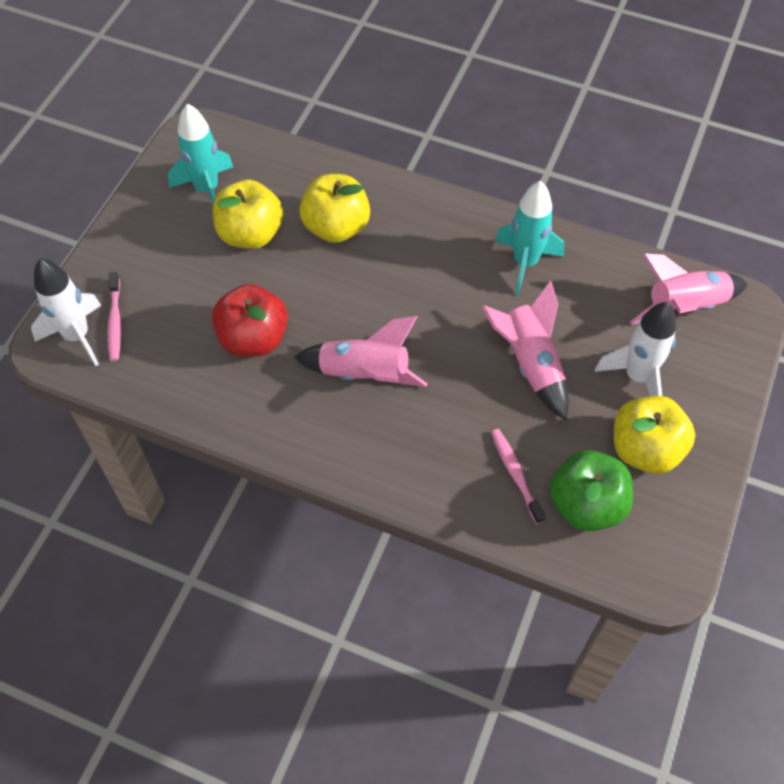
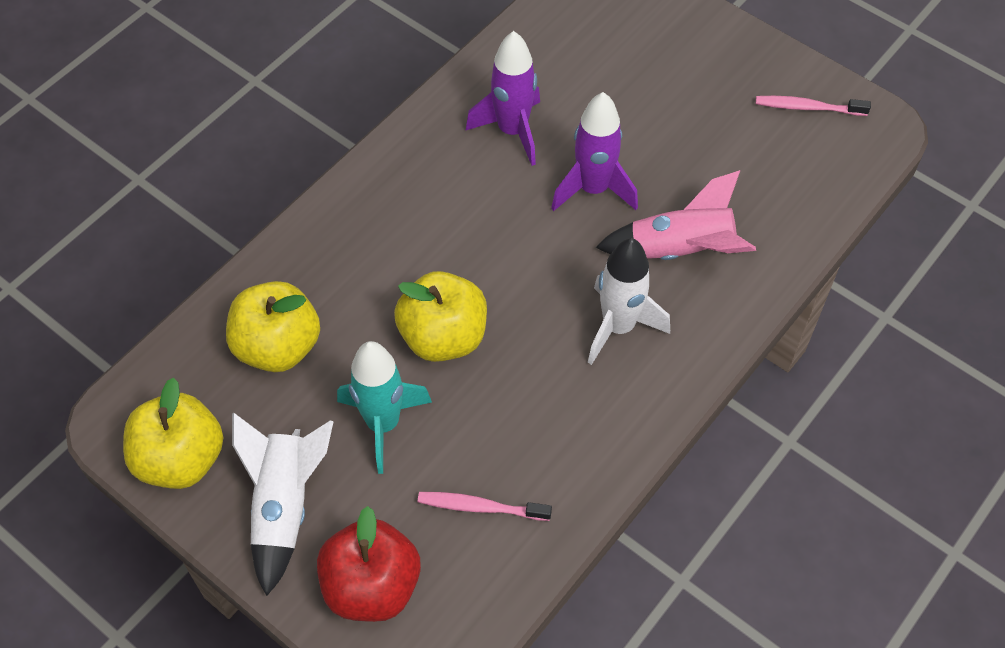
green apple: 1 -> 0
pink rocket: 3 -> 1
purple rocket: 0 -> 2
turquoise rocket: 2 -> 1

